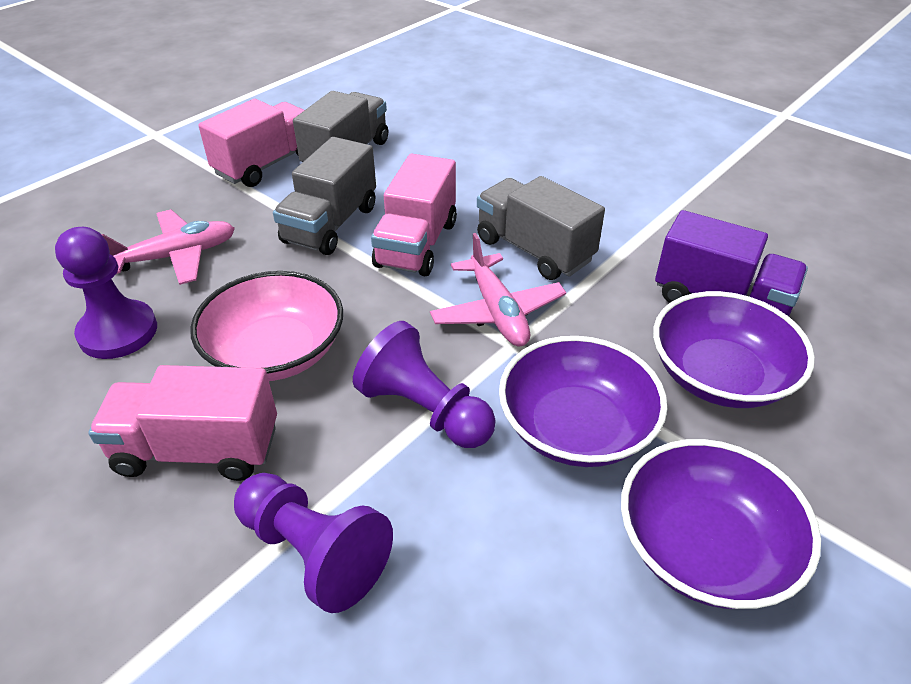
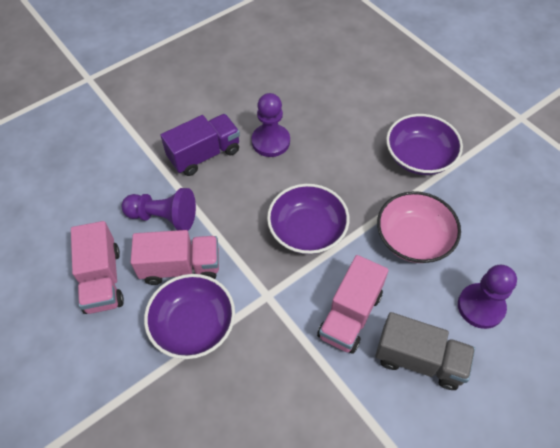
grey truck: 3 -> 1
pink plane: 2 -> 0

